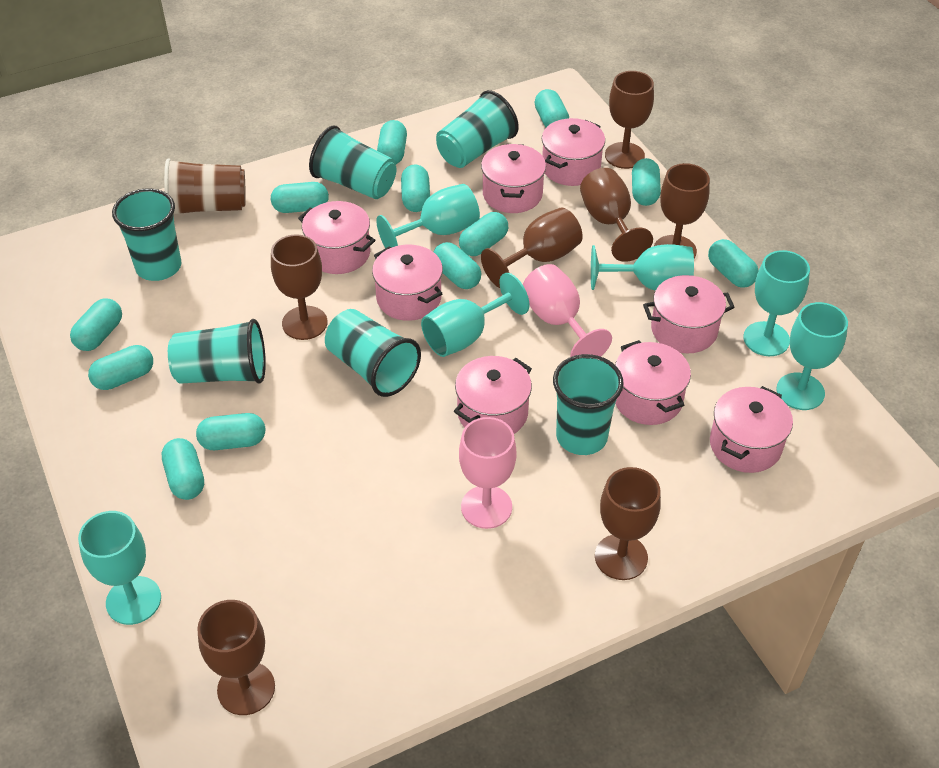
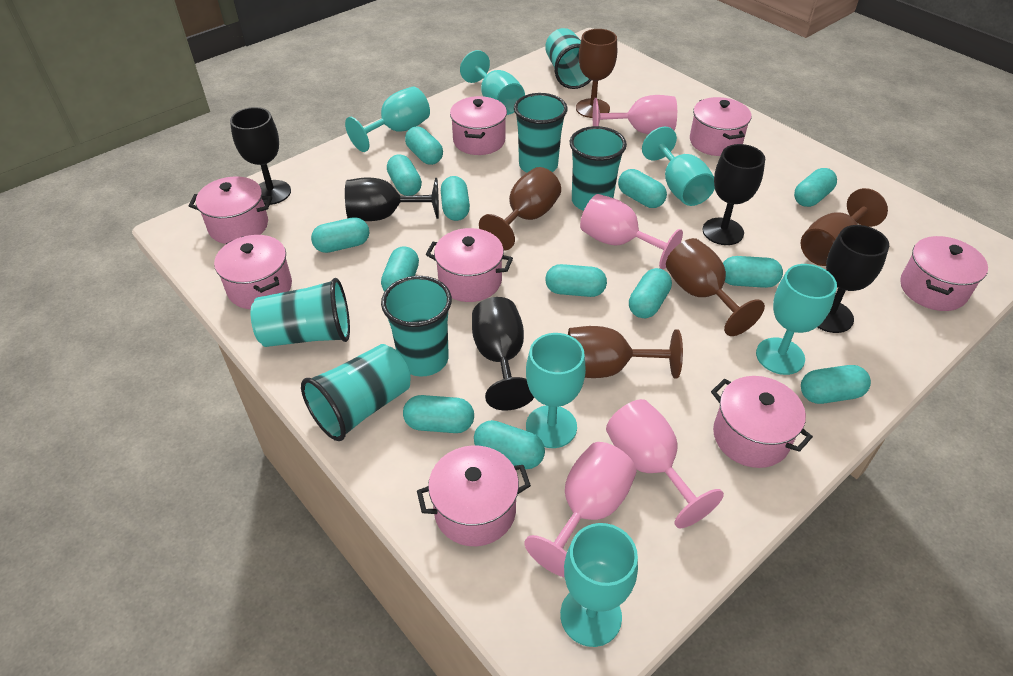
black goblet: 0 -> 5
brown cup: 1 -> 0
brown goblet: 7 -> 5
pink goblet: 2 -> 4
turquoise capsule: 12 -> 13

